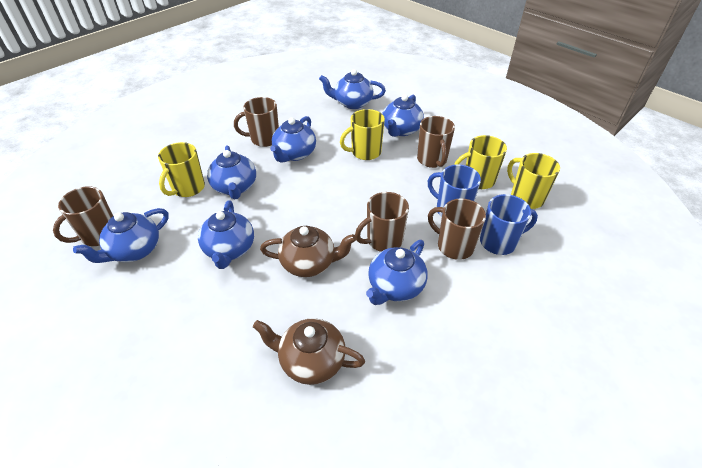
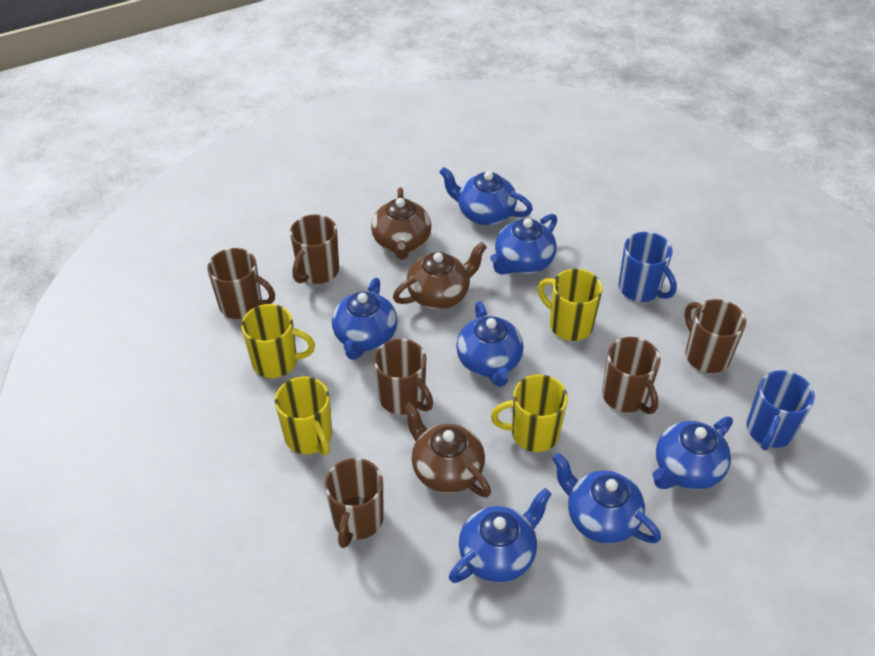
brown mug: 5 -> 6
brown teapot: 2 -> 3

